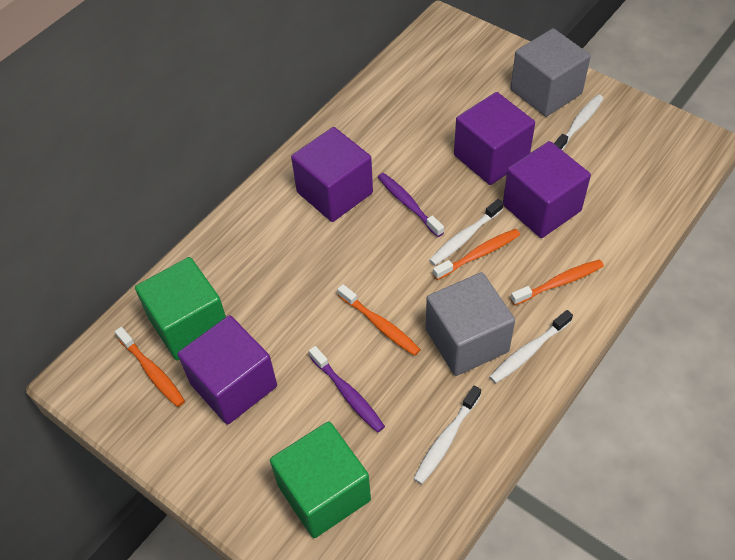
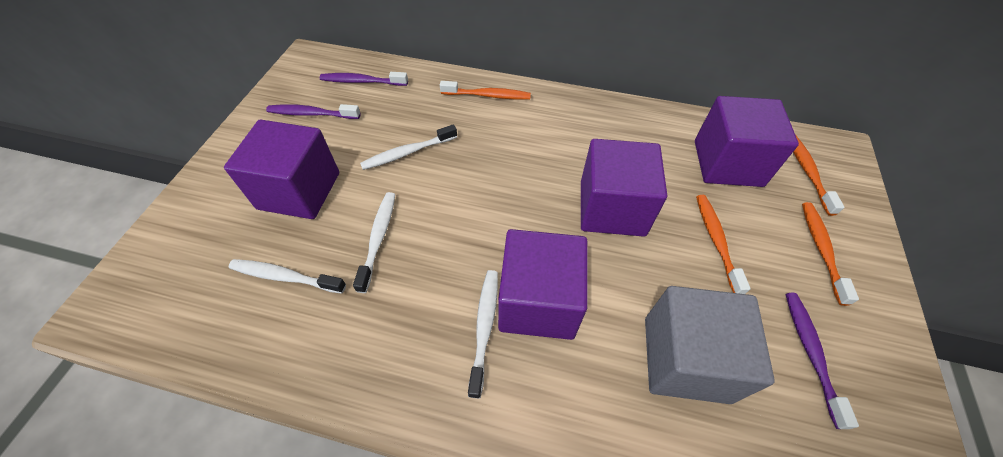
green cube: 2 -> 0
grey cube: 2 -> 1
purple toothbrush: 2 -> 3

